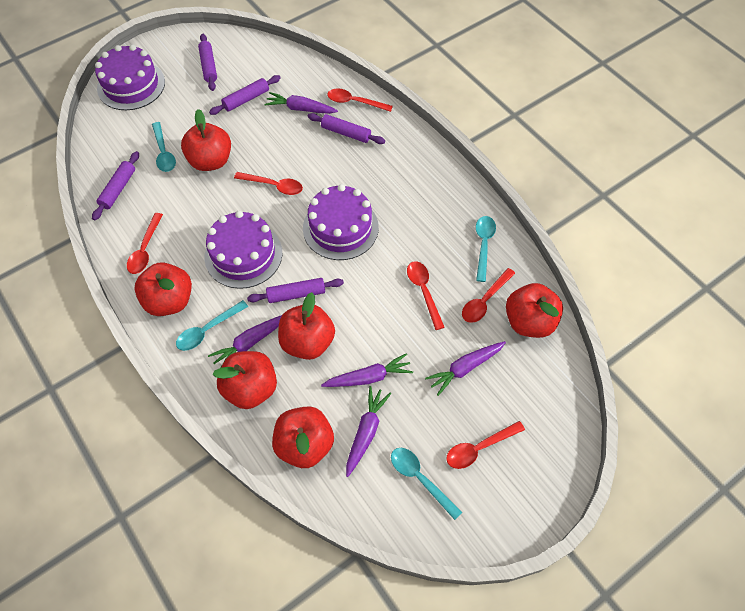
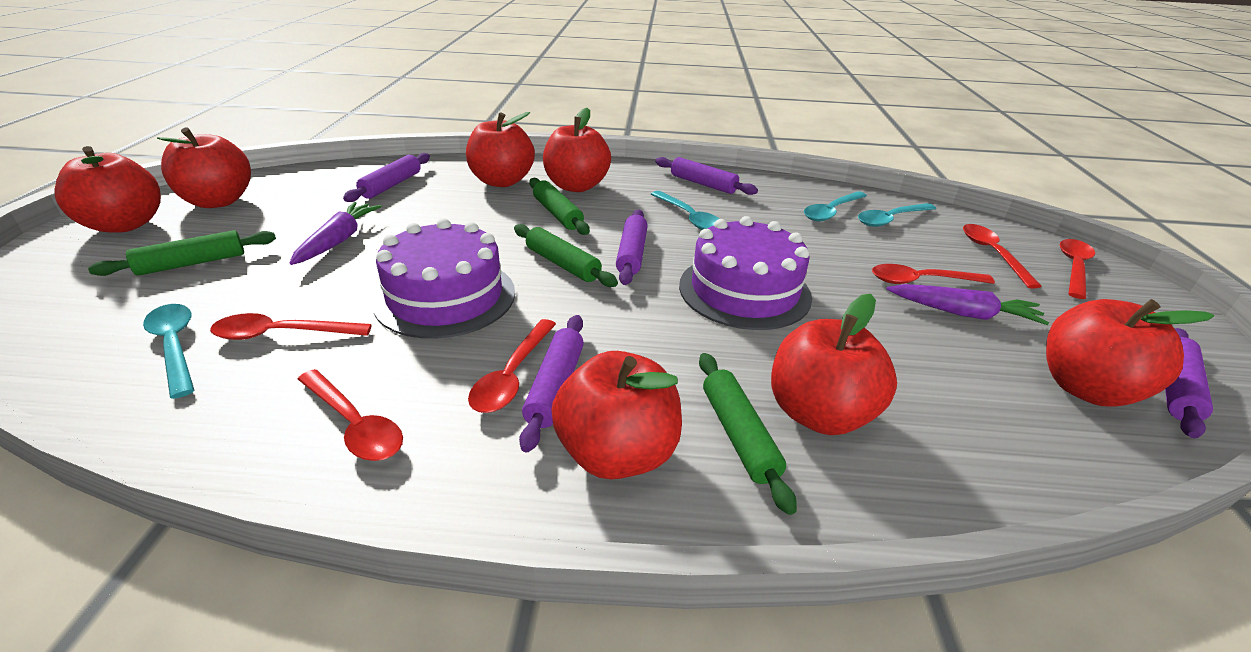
green rolling pin: 0 -> 4
purple cake: 3 -> 2
purple carrot: 5 -> 2
red apple: 6 -> 7

